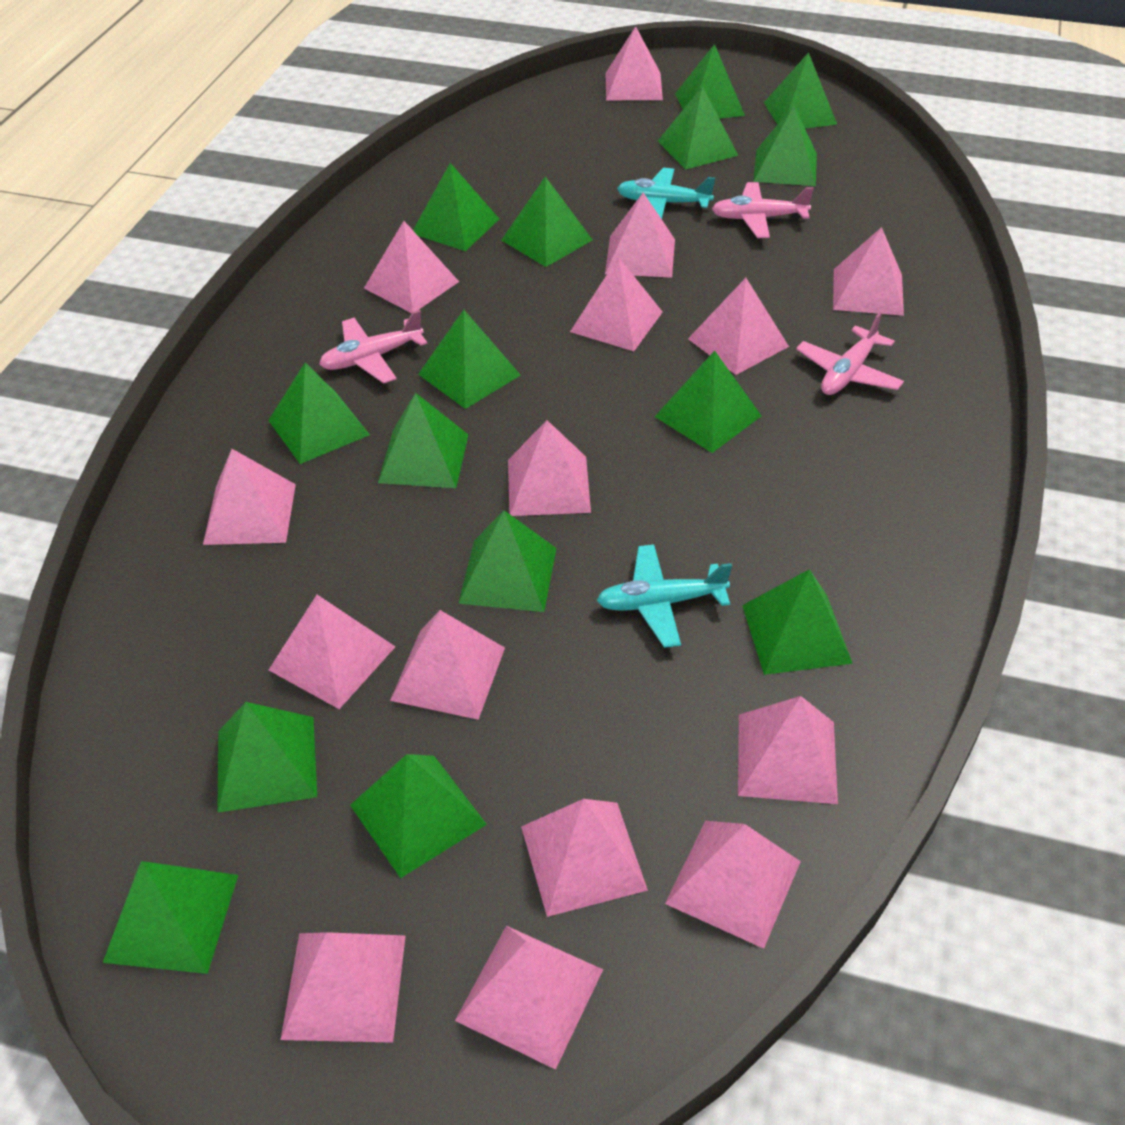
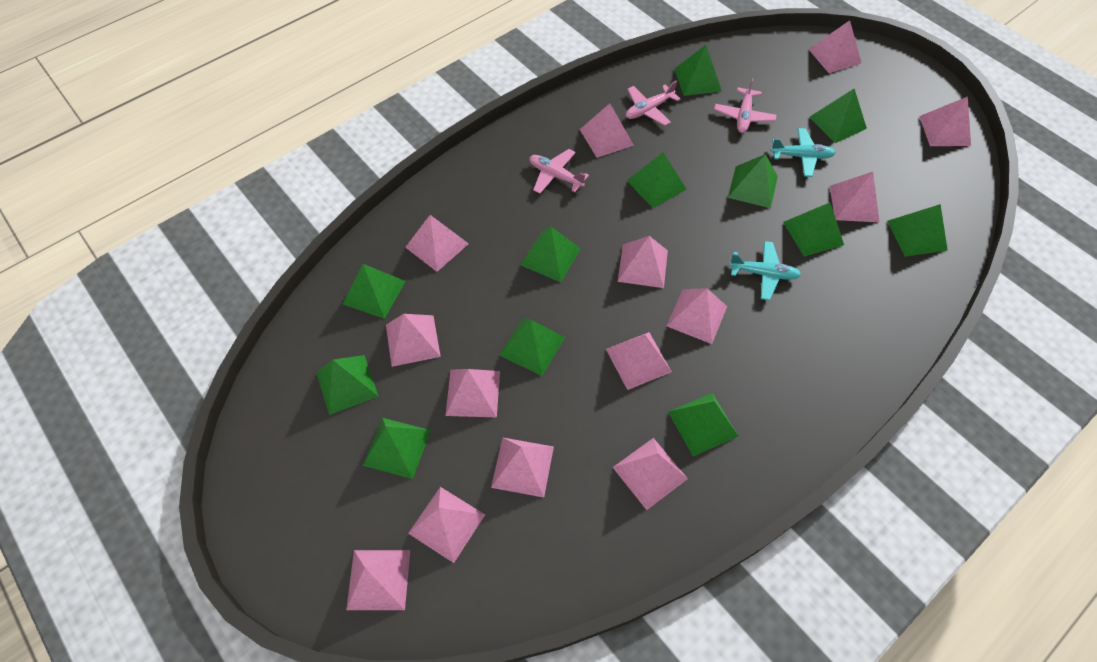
green pyramid: 15 -> 12
pink pyramid: 15 -> 14

